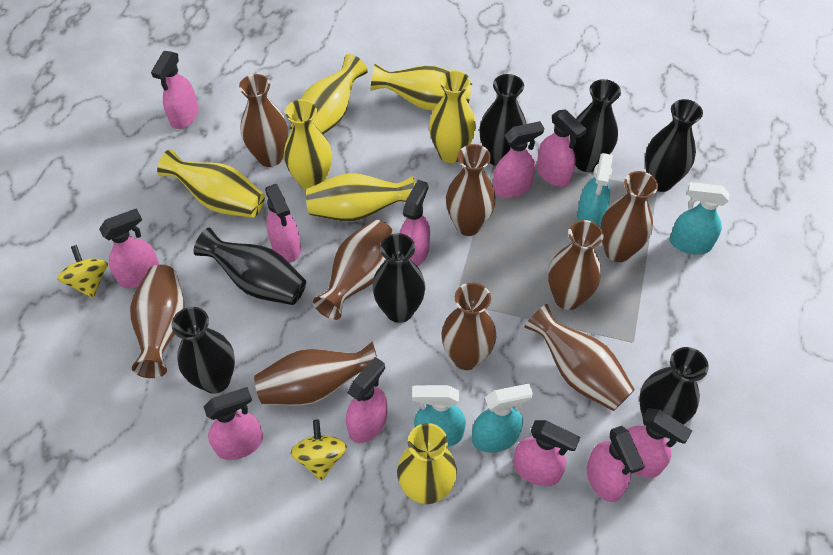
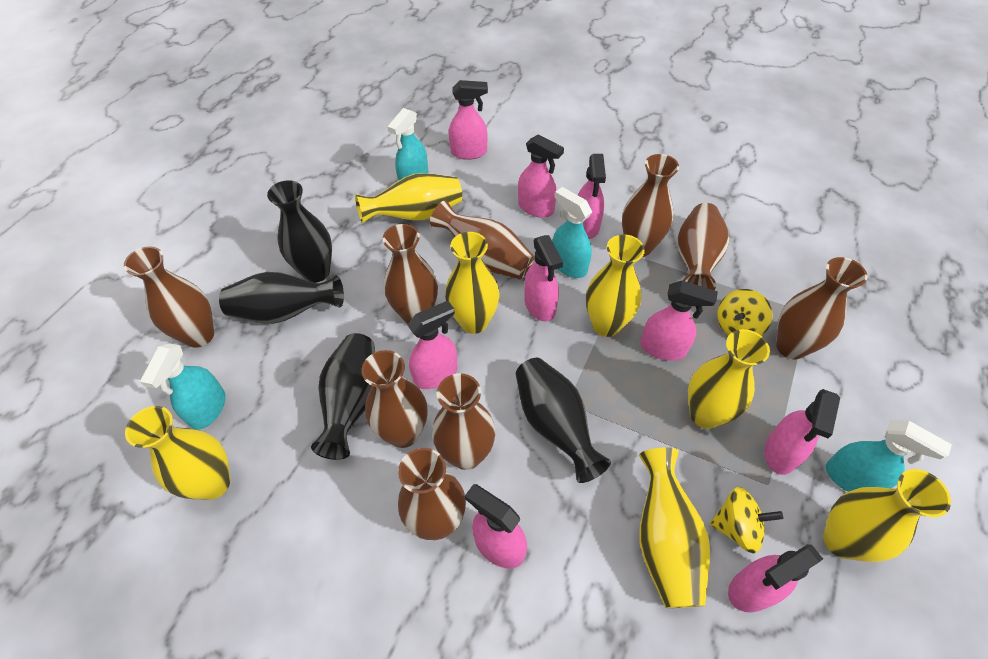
black vase: 7 -> 4
pink spray bottle: 11 -> 9

